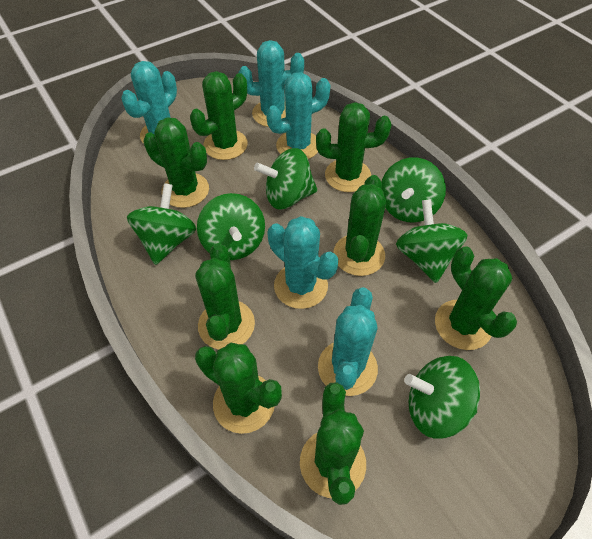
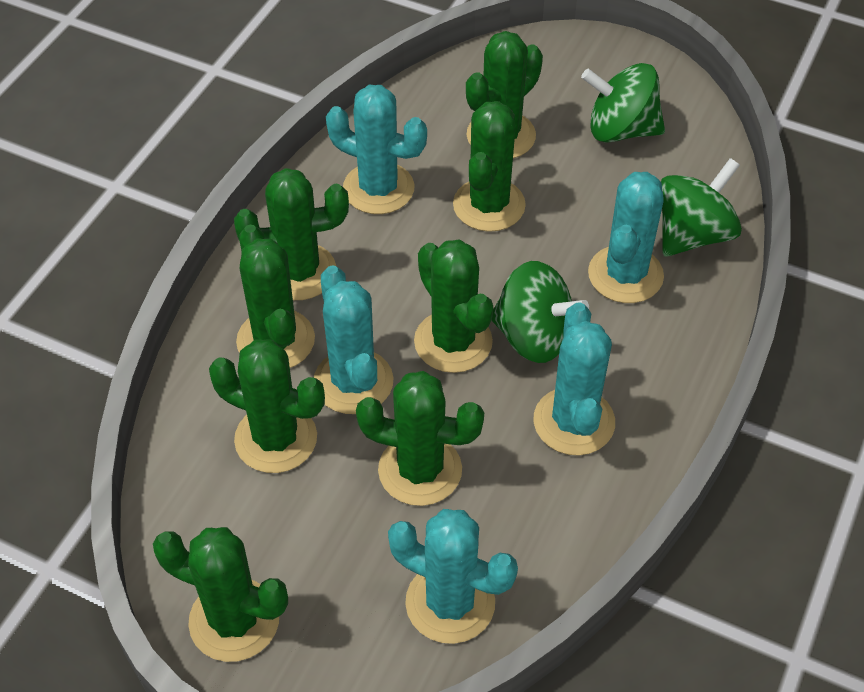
green spinning top: 6 -> 3

